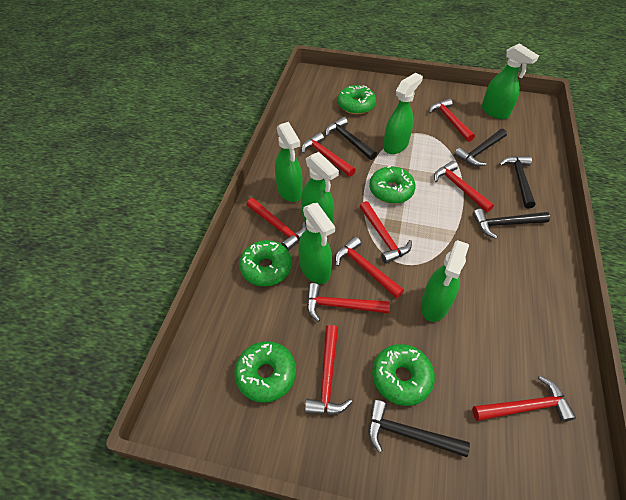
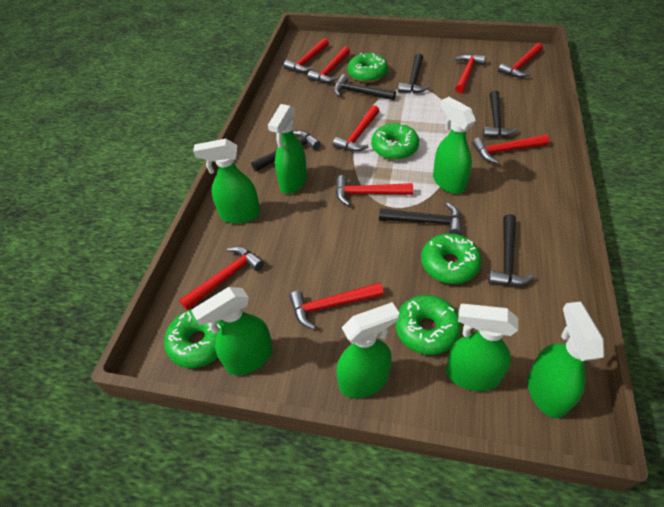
black hammer: 5 -> 6
green spray bottle: 6 -> 7

